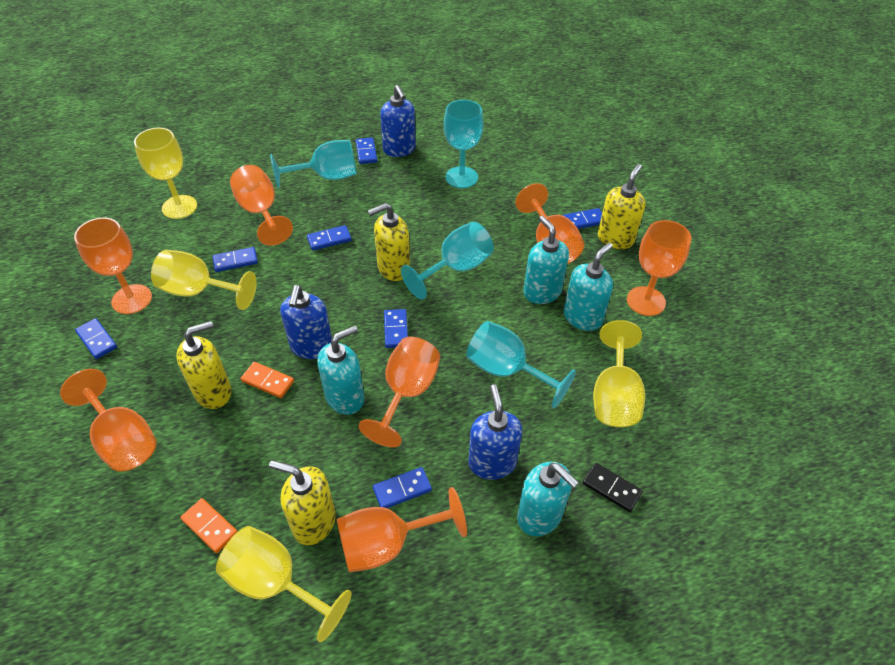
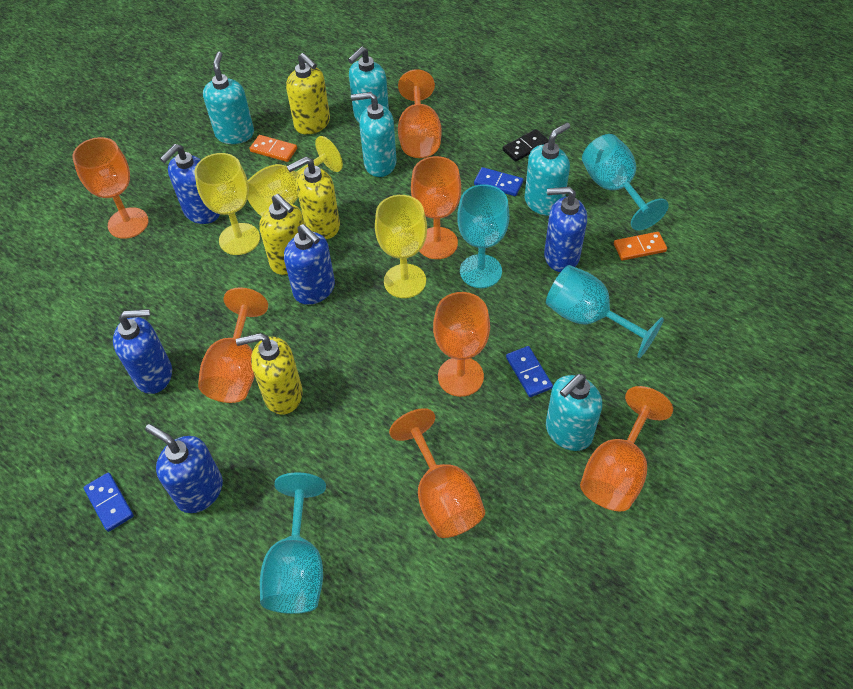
blue domino: 7 -> 3
blue soap dispenser: 3 -> 5
turquoise soap dispenser: 4 -> 5
yellow goblet: 4 -> 3

